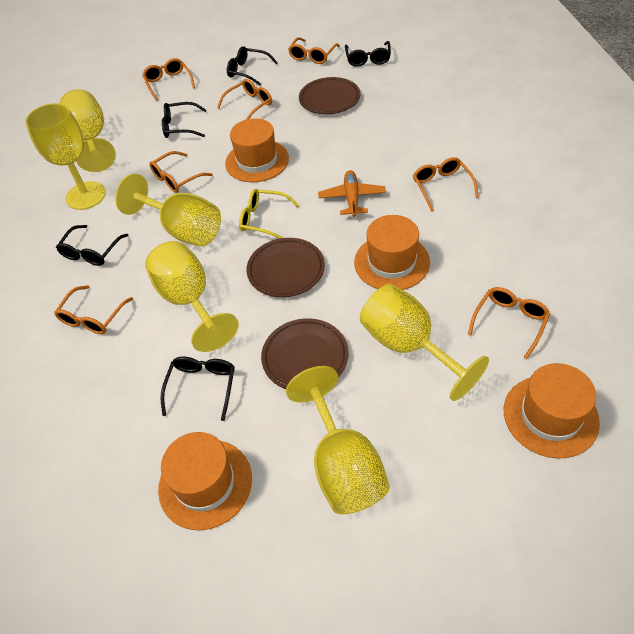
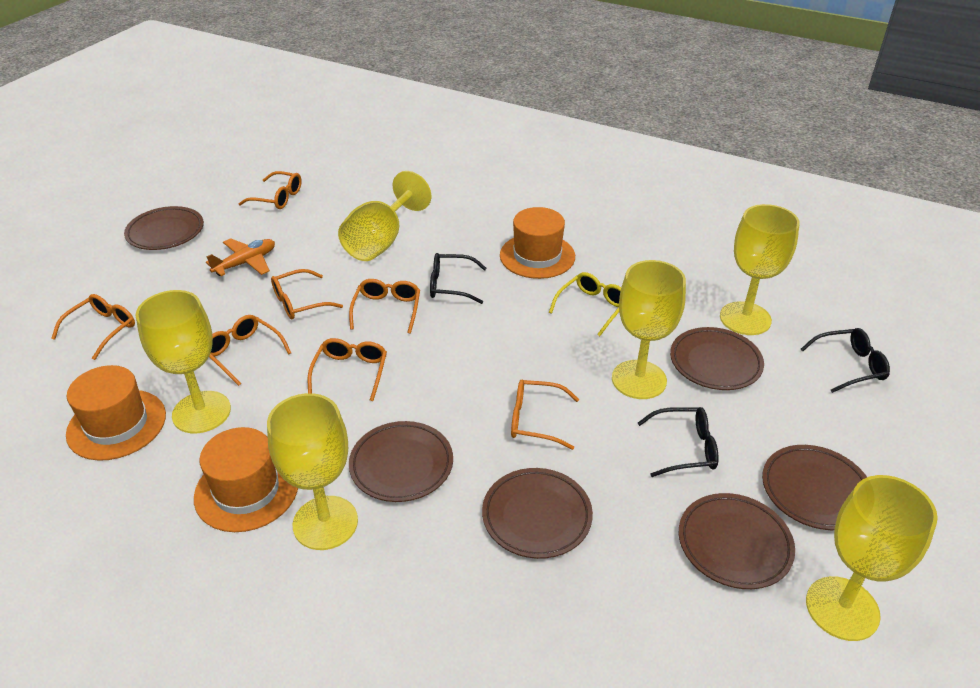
black glasses: 5 -> 3
brown plate: 3 -> 6
orange hat: 4 -> 3

